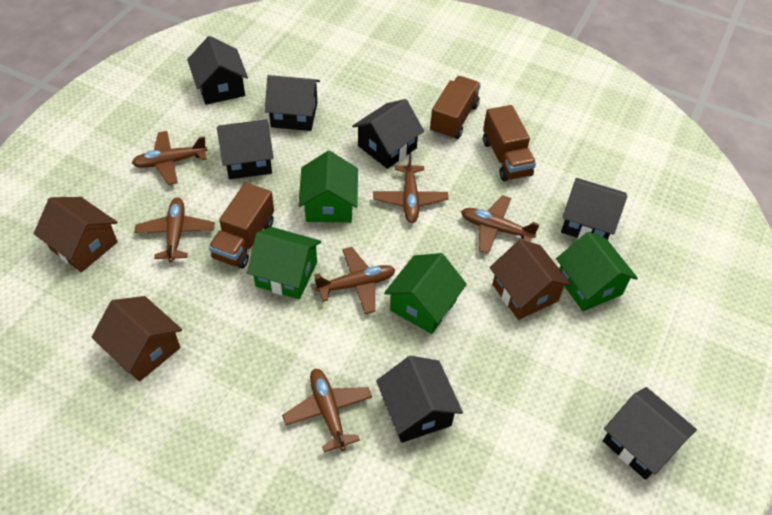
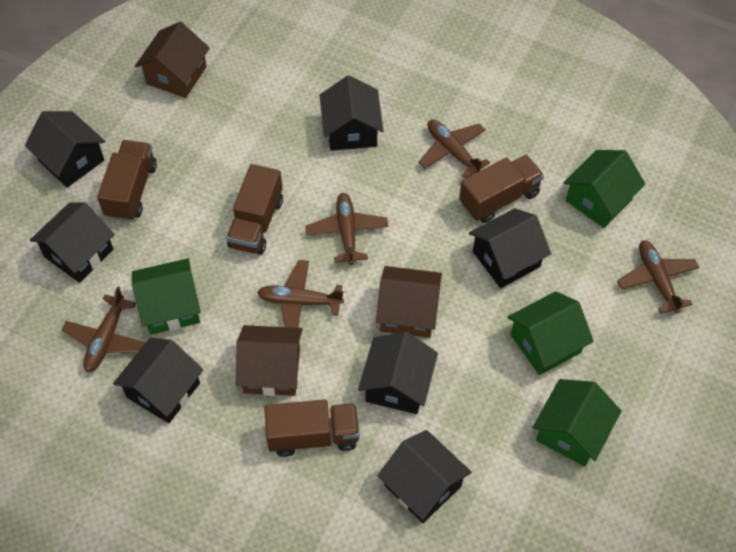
brown plane: 6 -> 5
brown truck: 3 -> 4

